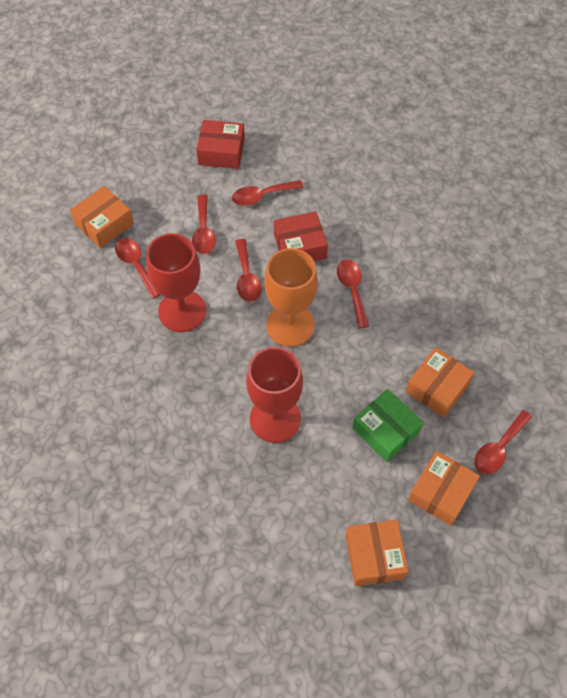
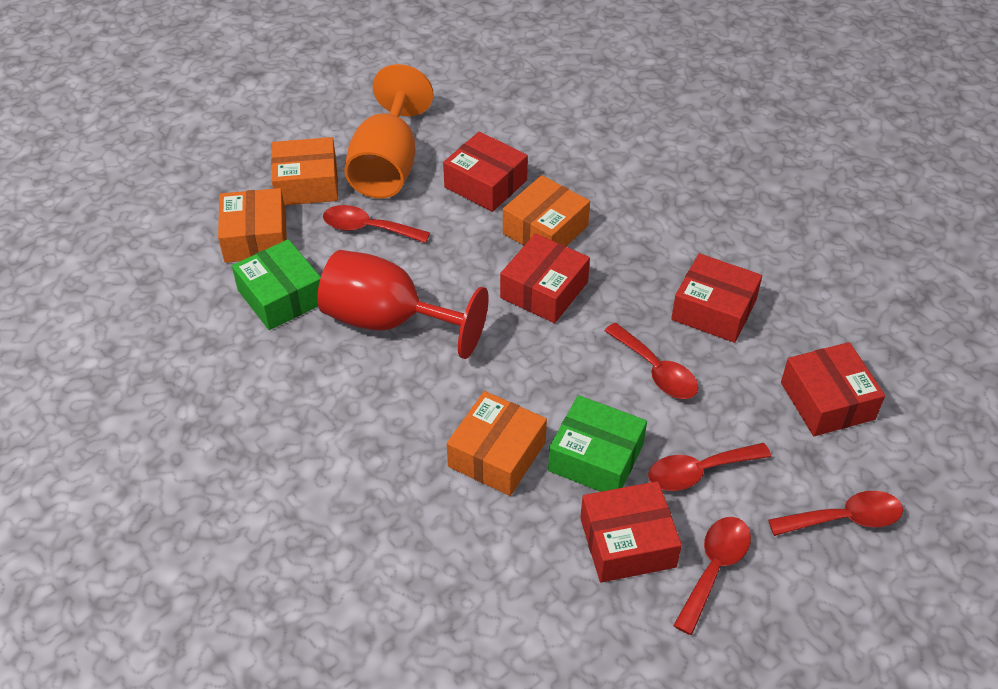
green box: 1 -> 2
red box: 2 -> 5
red goblet: 2 -> 1
red spoon: 6 -> 5

